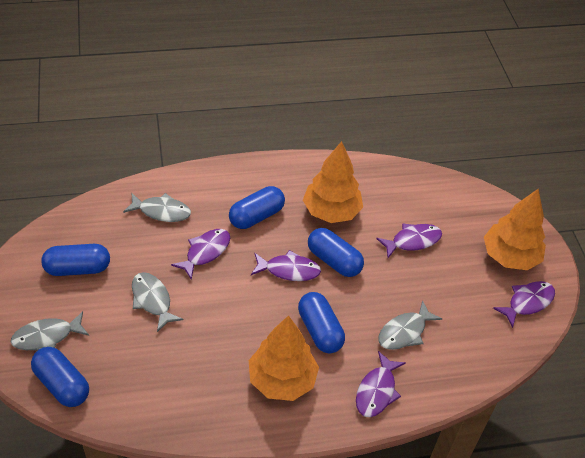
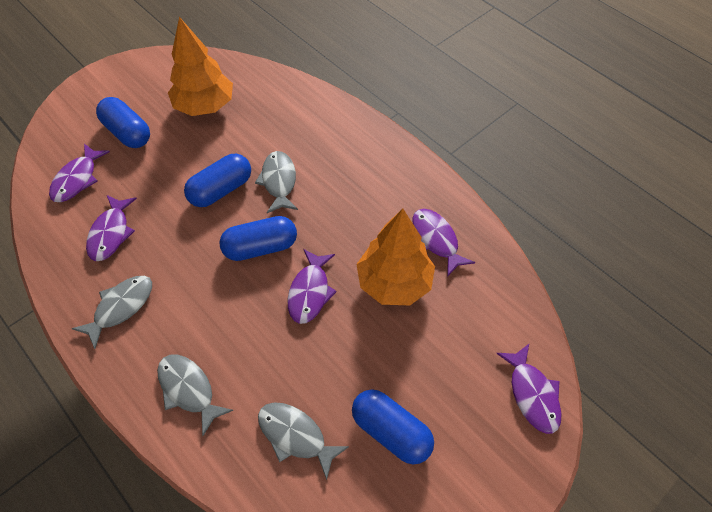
blue capsule: 5 -> 4
orange tree: 3 -> 2

